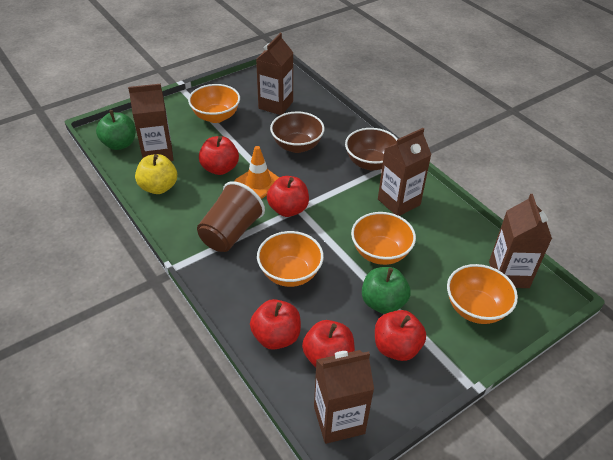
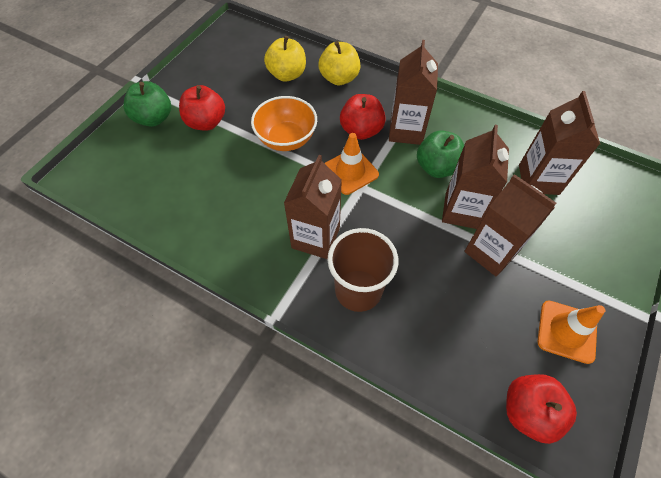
brown bowl: 2 -> 0
orange bowl: 4 -> 1
orange traffic cone: 1 -> 2
red apple: 5 -> 3
yellow apple: 1 -> 2

